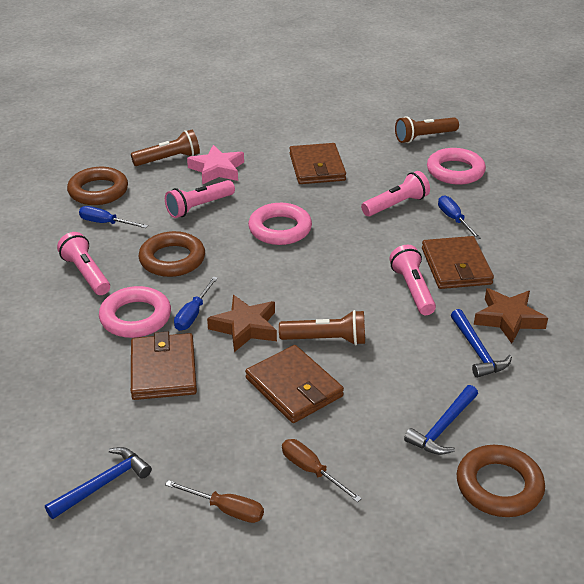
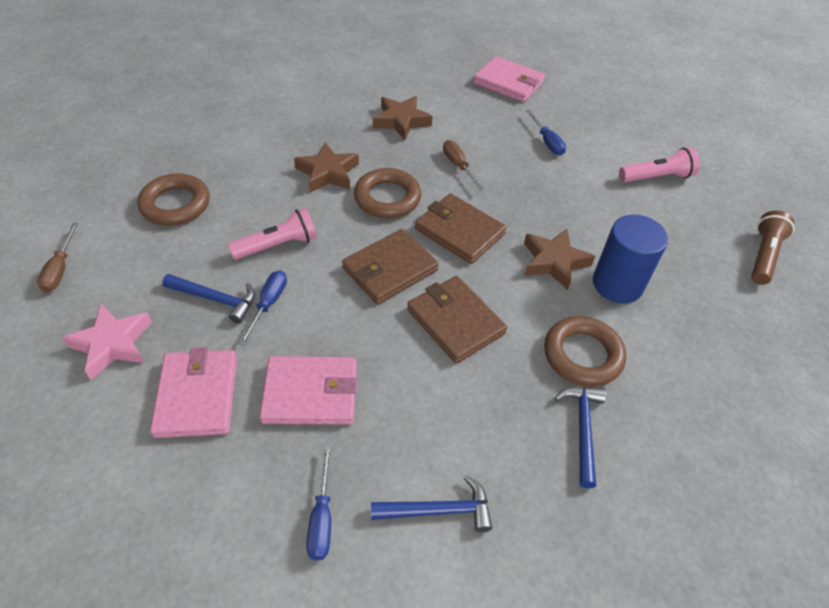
blue cylinder: 0 -> 1
brown flashlight: 3 -> 1
brown star: 2 -> 3
brown wallet: 4 -> 3
pink flashlight: 4 -> 2
pink ring: 3 -> 0
pink wallet: 0 -> 3

